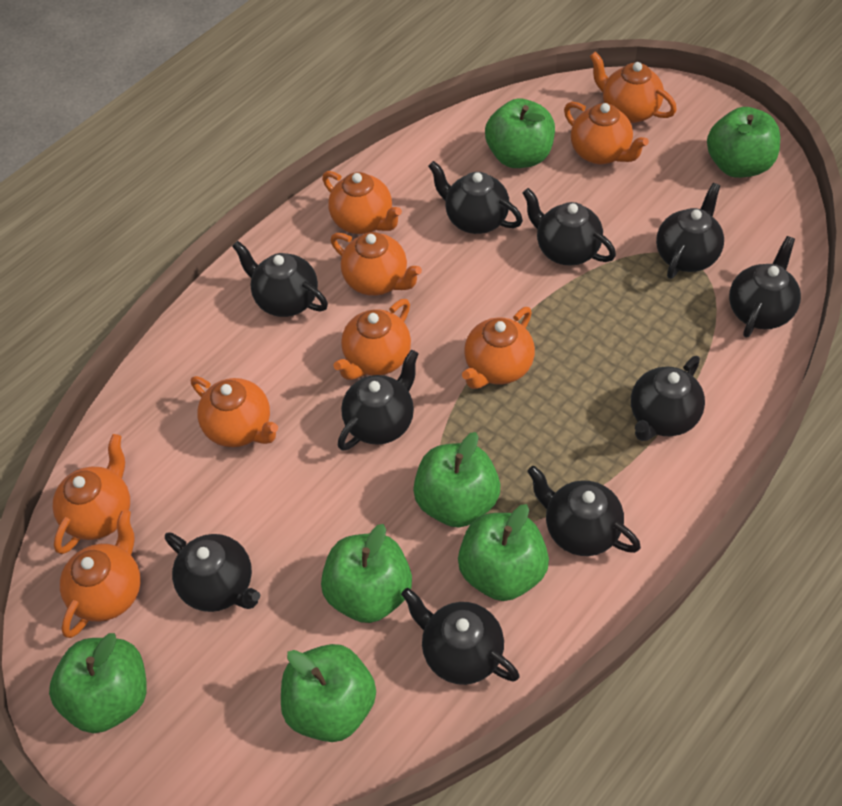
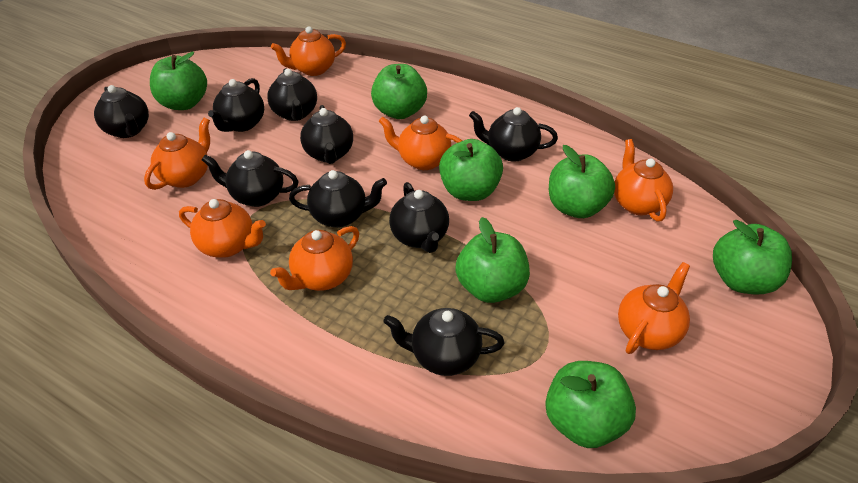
black teapot: 10 -> 9
orange teapot: 9 -> 7

